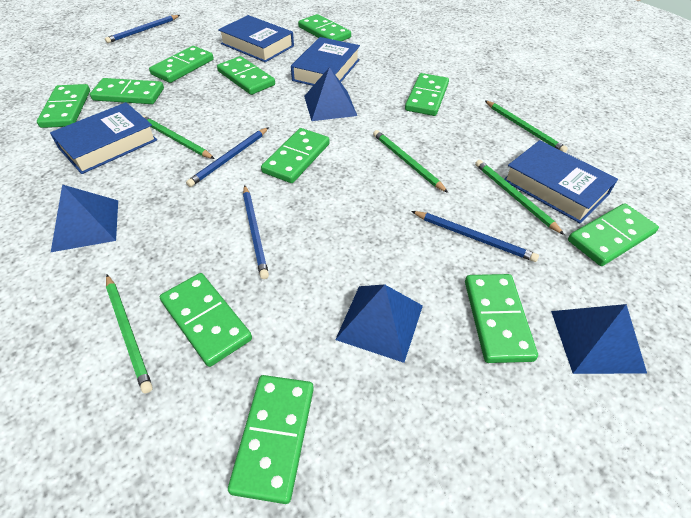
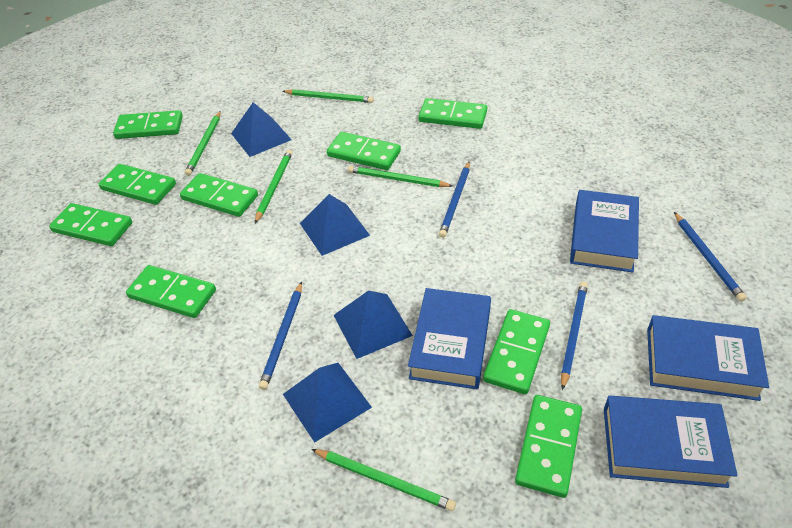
green domino: 11 -> 9

